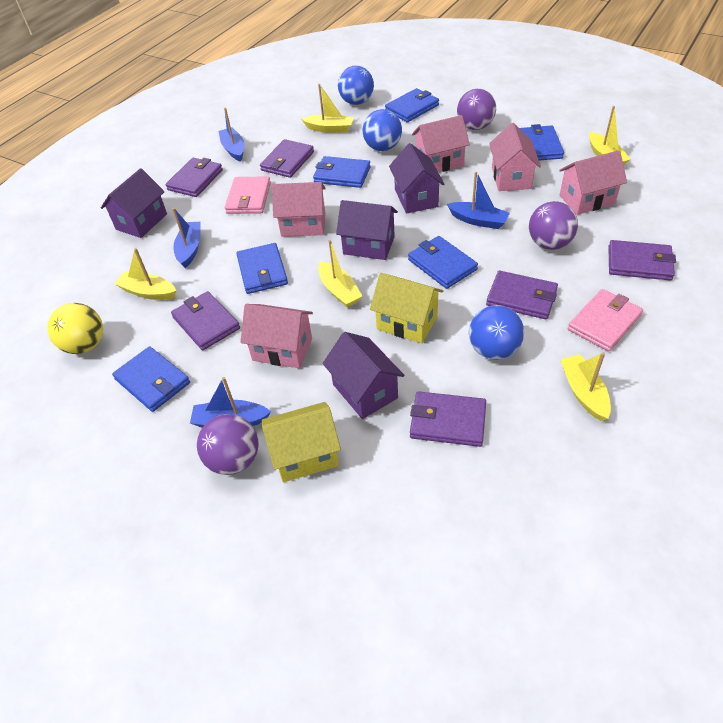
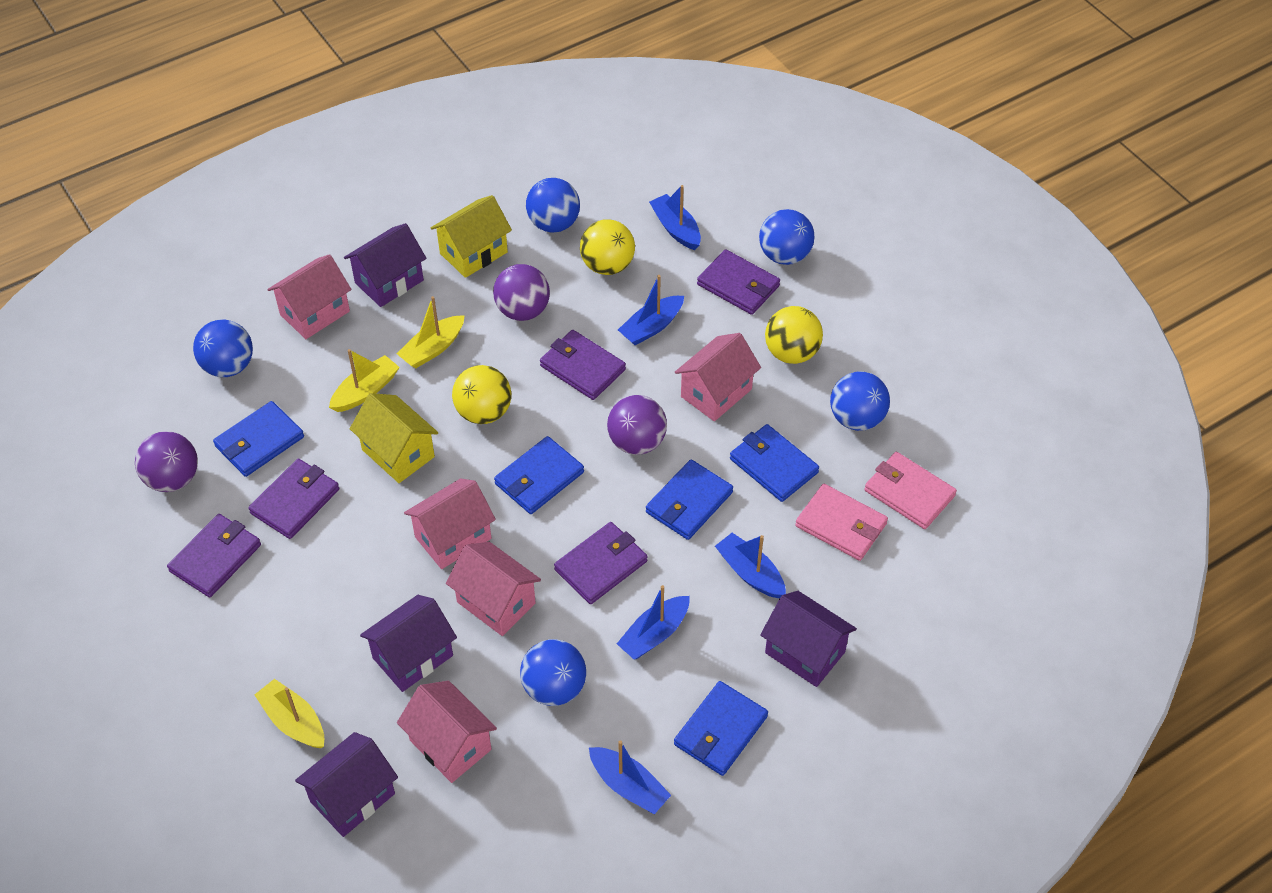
blue ball: 3 -> 5
blue boat: 4 -> 5
blue wallet: 6 -> 5
purple wallet: 6 -> 5
yellow ball: 1 -> 3
yellow boat: 5 -> 3

